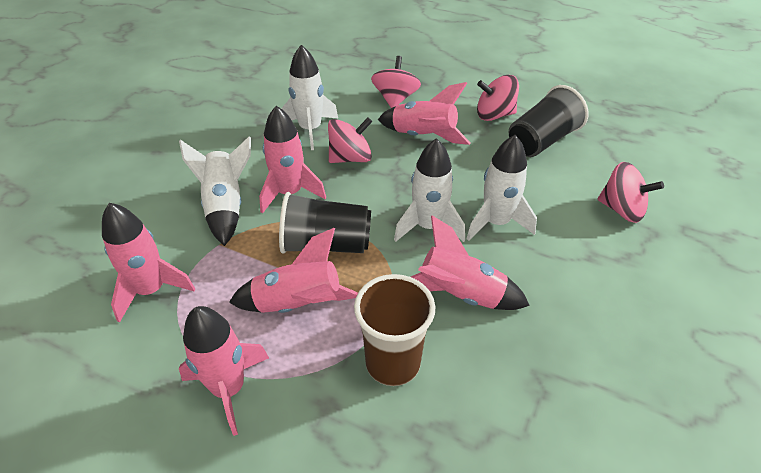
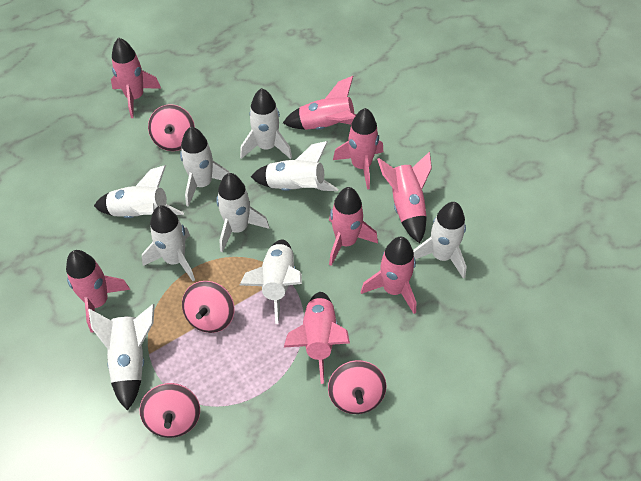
black cup: 2 -> 0
brown cup: 1 -> 0
pink rocket: 6 -> 8
white rocket: 4 -> 9

